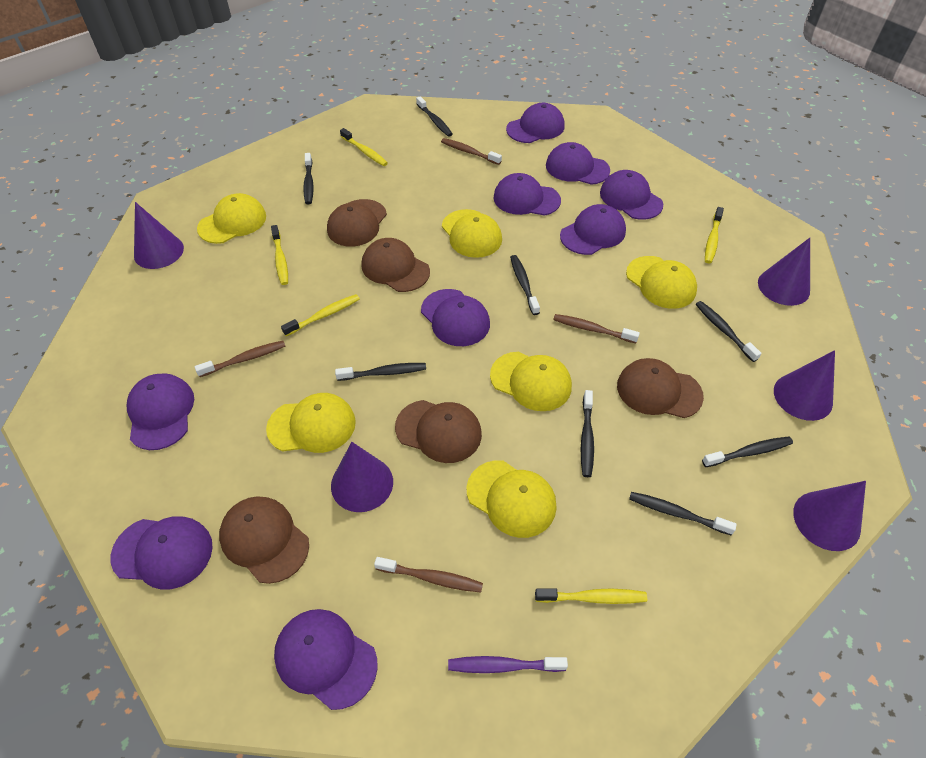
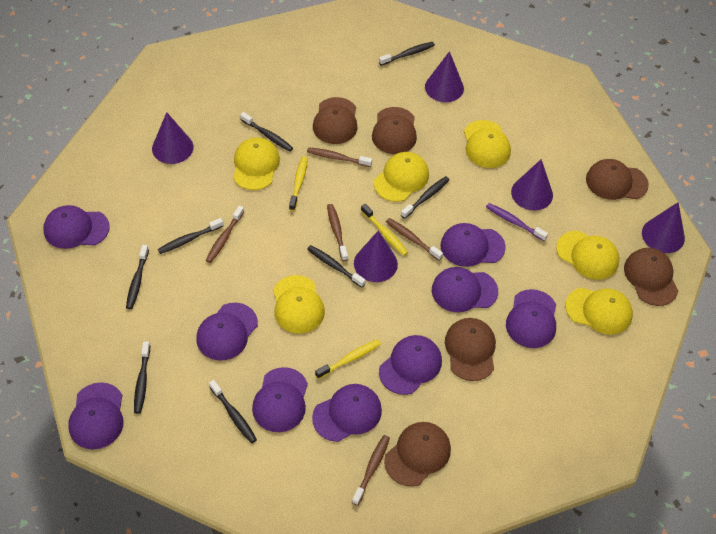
brown cap: 5 -> 6
brown toothbrush: 4 -> 5
yellow toothbrush: 5 -> 3

